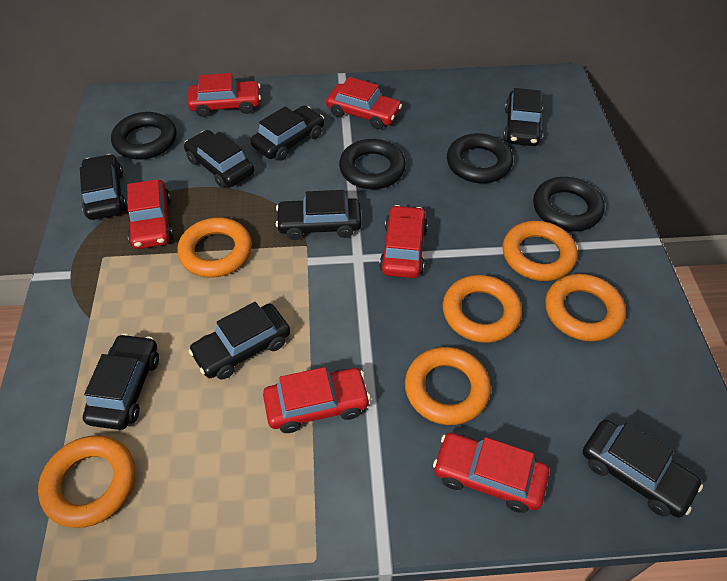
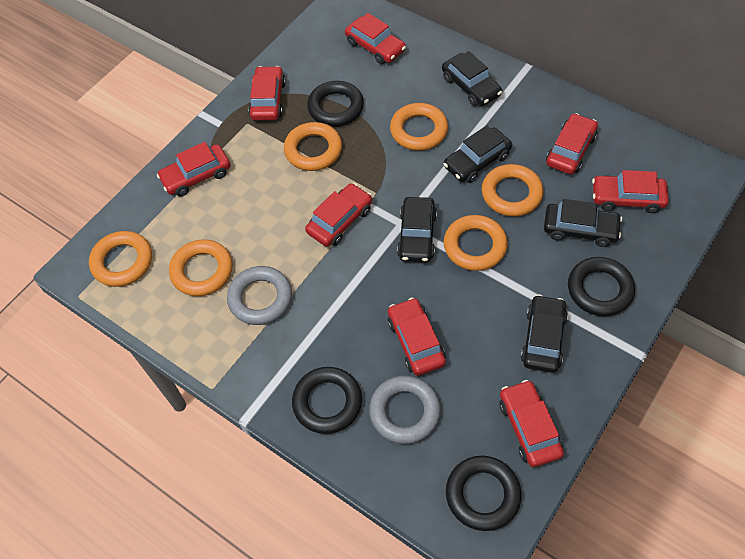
black car: 8 -> 5
grey ring: 0 -> 2
red car: 6 -> 8

